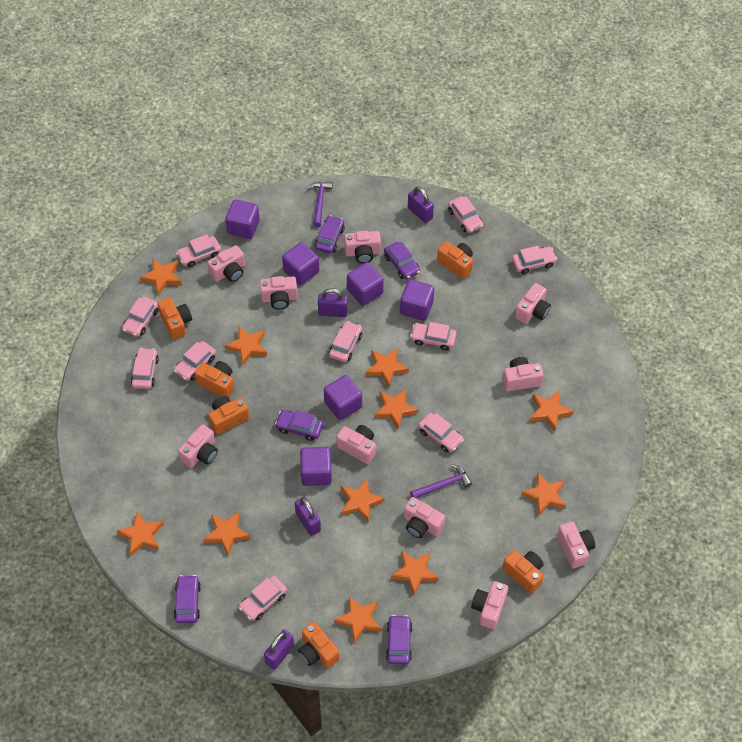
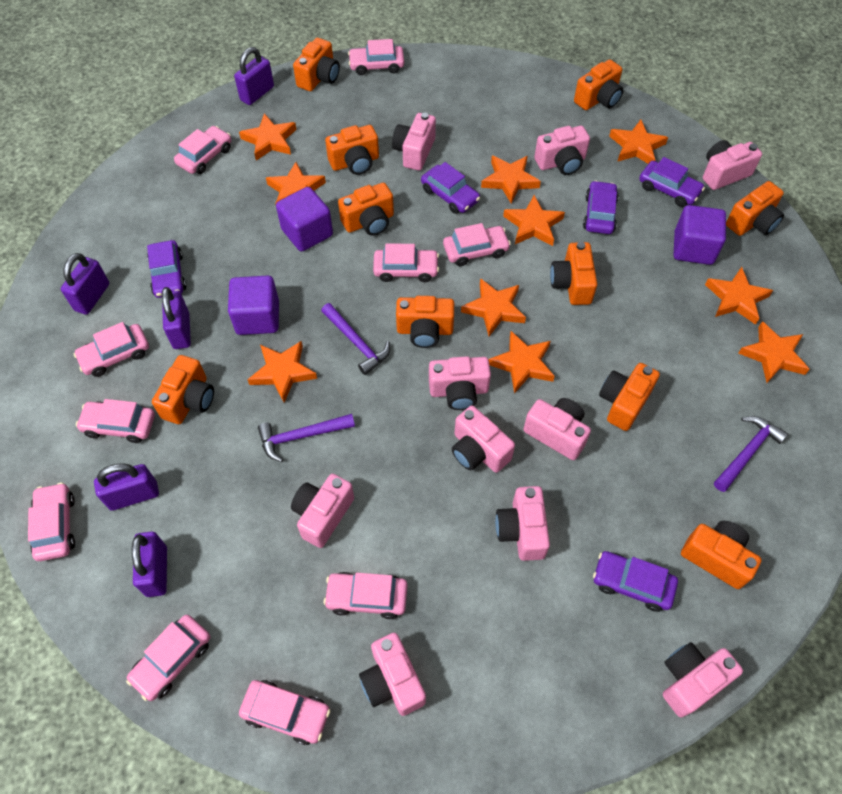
orange camera: 6 -> 10
orange star: 11 -> 10
purple cube: 6 -> 3
purple hammer: 2 -> 3
purple padlock: 4 -> 5

